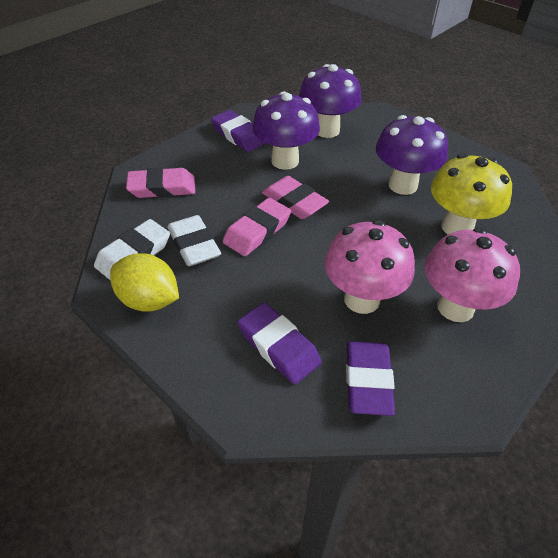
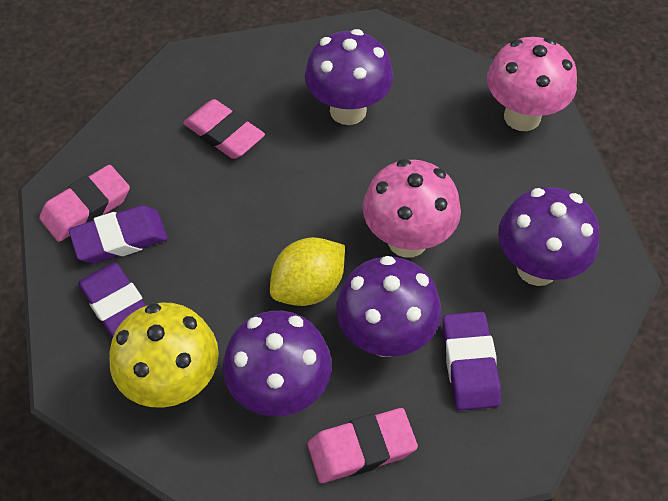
purple mushroom: 3 -> 4
white eraser: 2 -> 0

